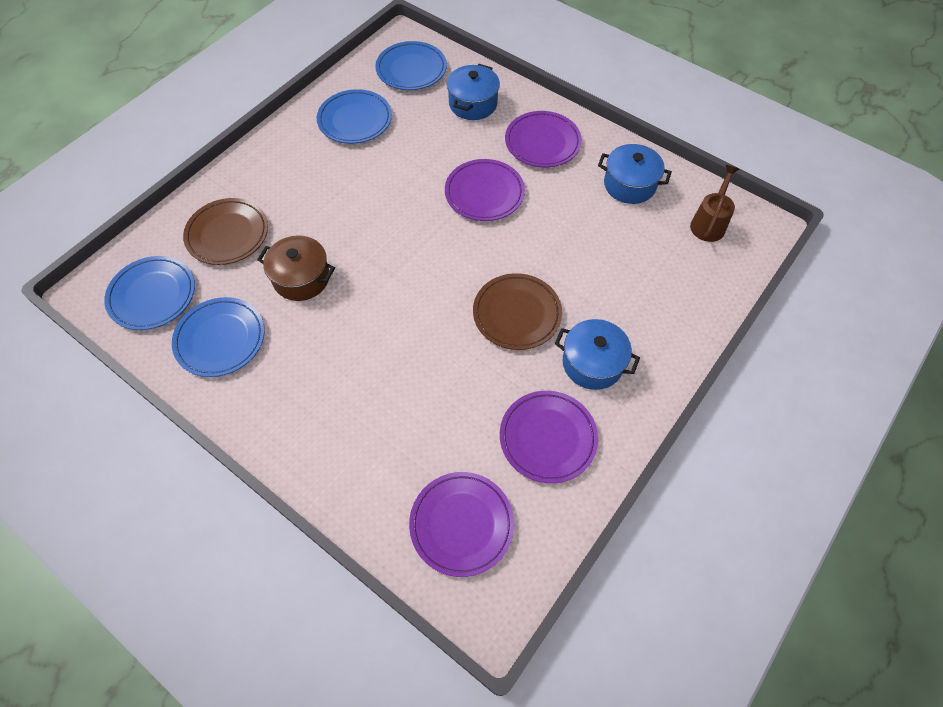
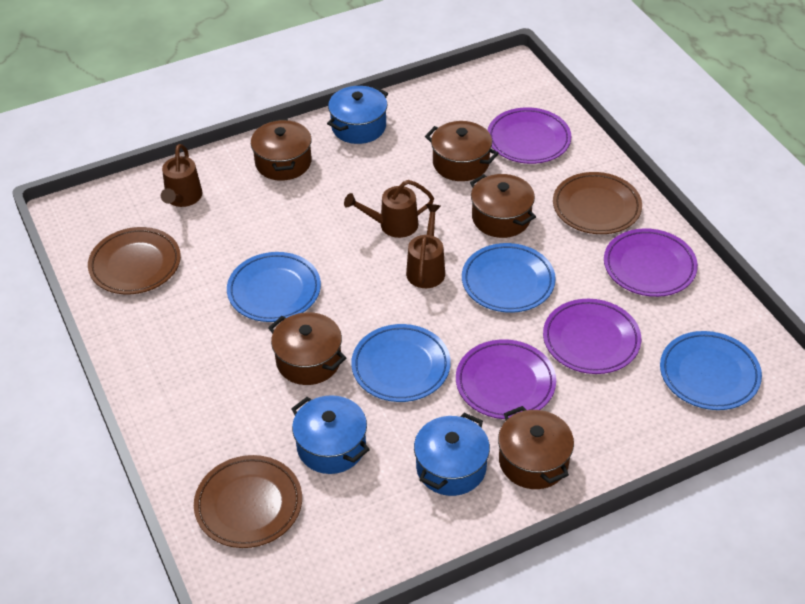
brown plate: 2 -> 3
brown pot: 1 -> 5
brown watering can: 1 -> 3

